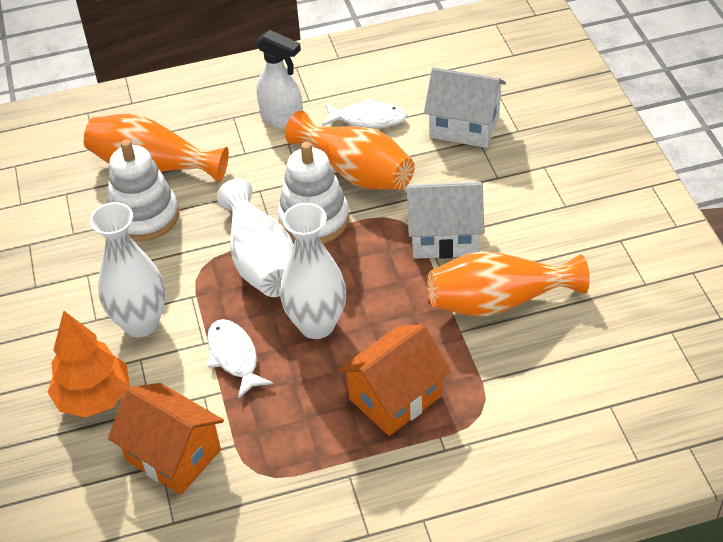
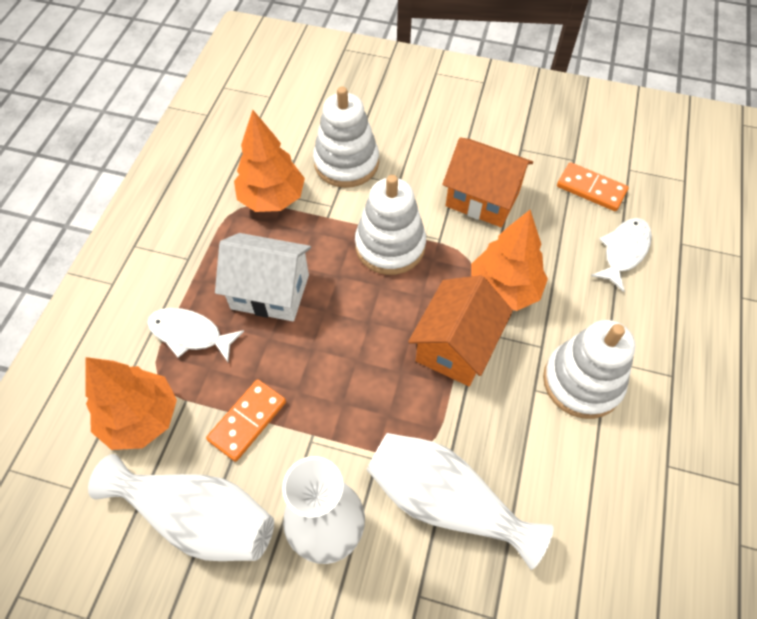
orange domino: 0 -> 2
orange tree: 1 -> 3
orange vase: 3 -> 0
white house: 2 -> 1
white spray bottle: 1 -> 0
white stacking toy: 2 -> 3

